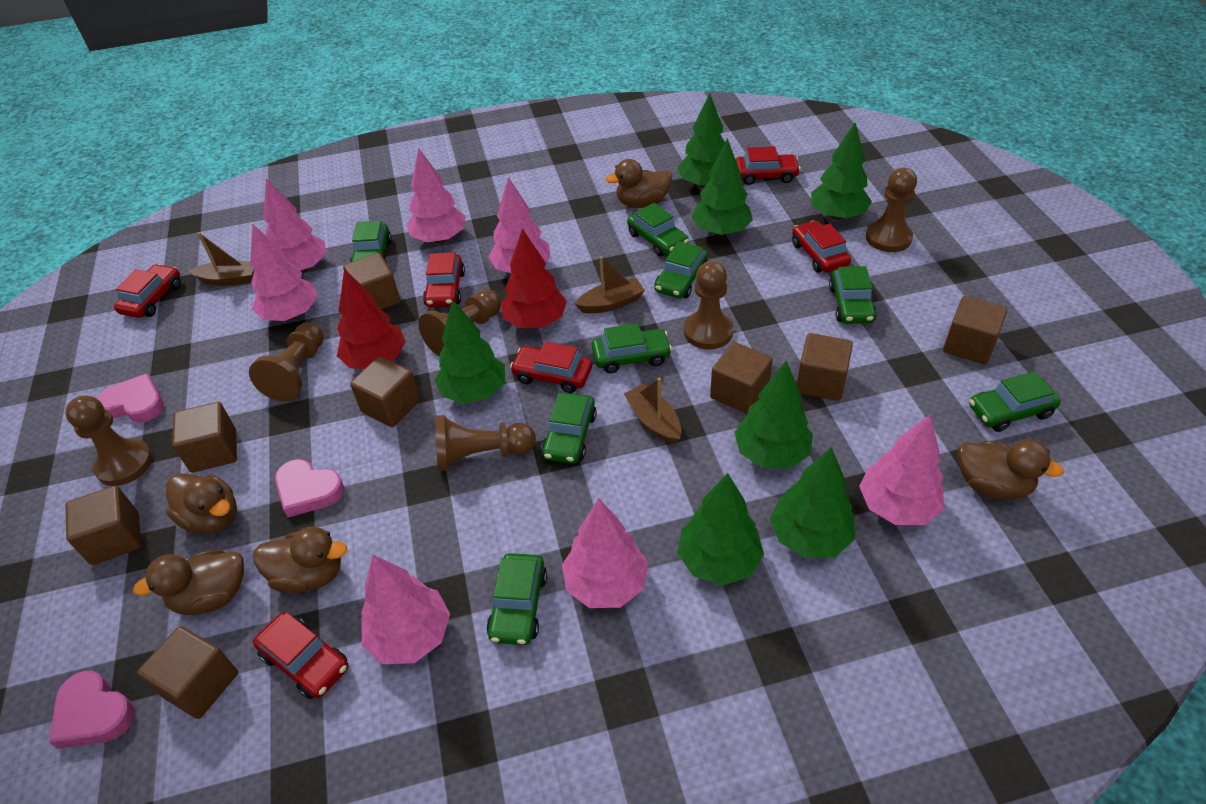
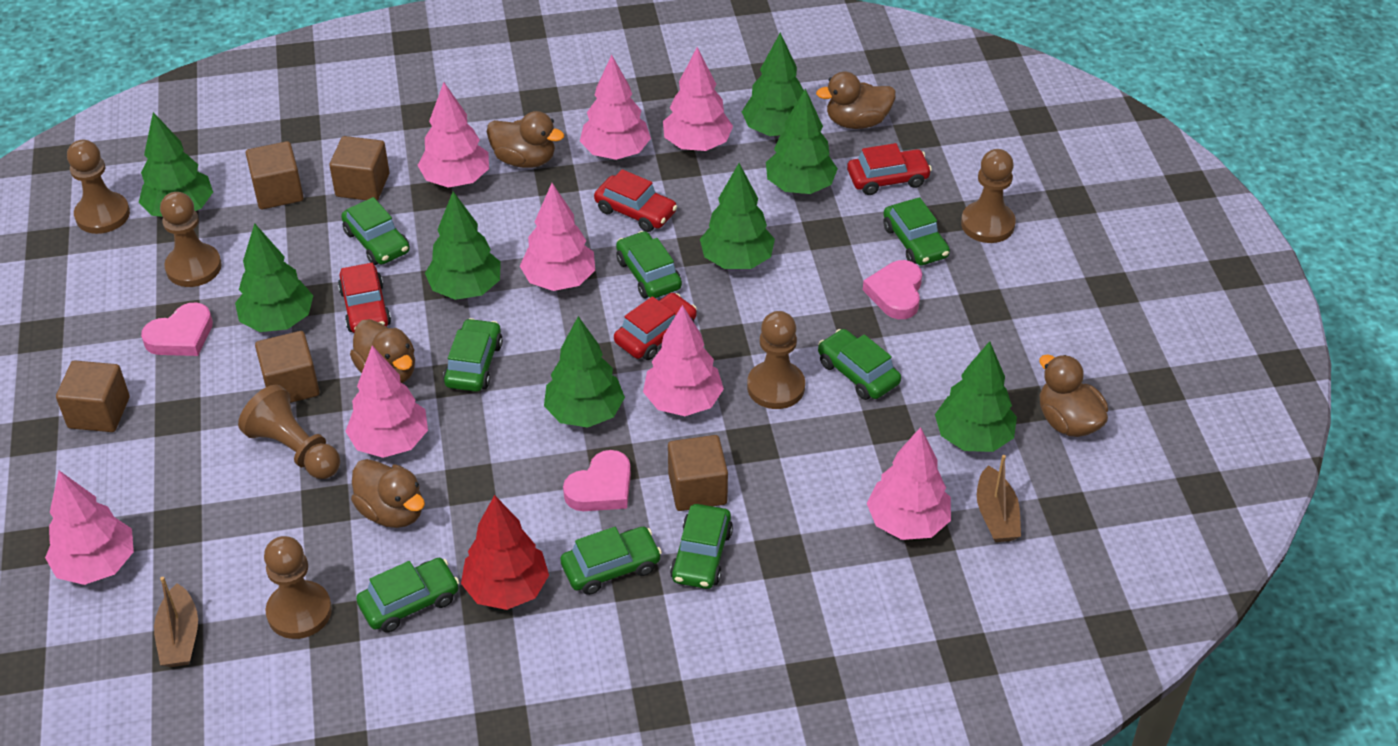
brown boat: 3 -> 2
brown cube: 8 -> 5
green tree: 7 -> 8
pink tree: 7 -> 8
red car: 6 -> 4
red tree: 2 -> 1

